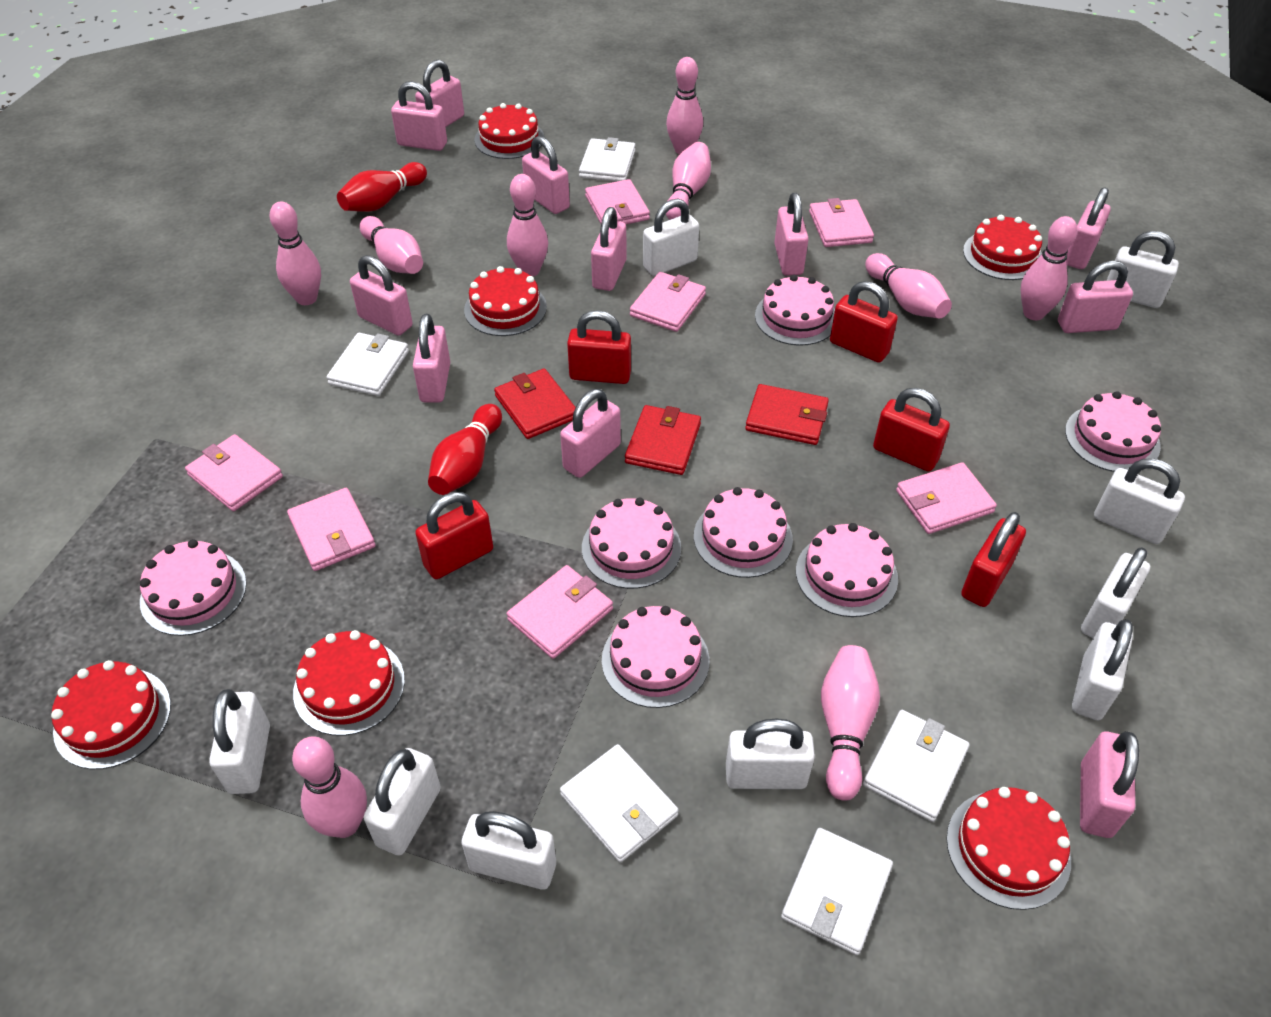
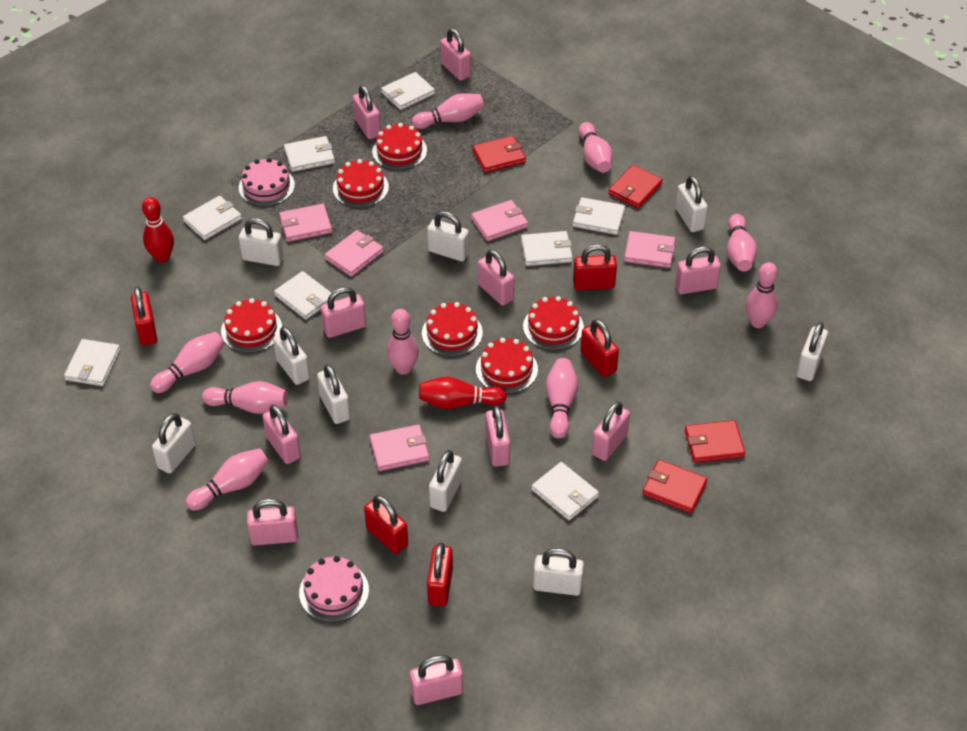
pink cake: 7 -> 2
pink padlock: 11 -> 10
pink wallet: 7 -> 5
red wallet: 3 -> 4
white wallet: 5 -> 8

